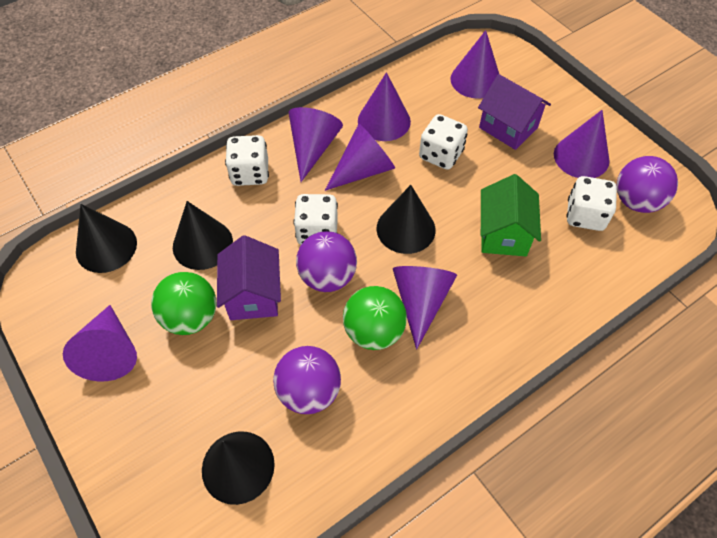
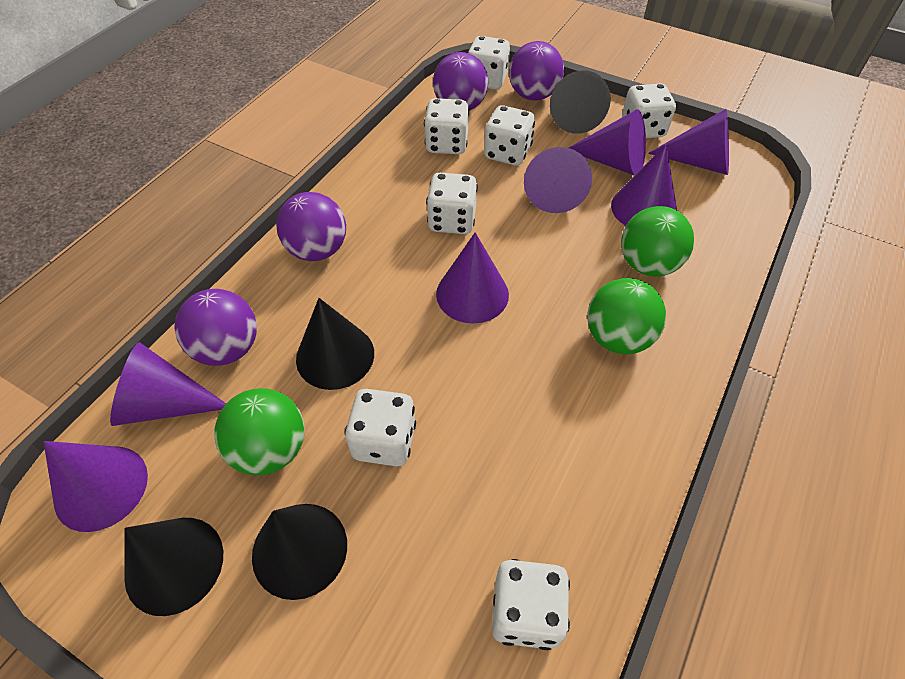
green ball: 2 -> 3
green house: 1 -> 0
purple ball: 3 -> 4
purple house: 2 -> 0
white dice: 4 -> 7

